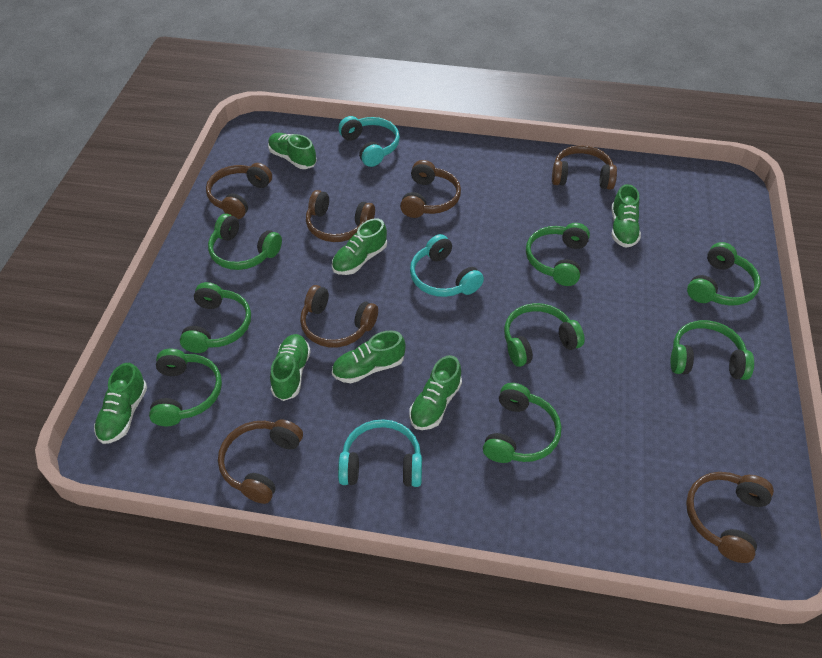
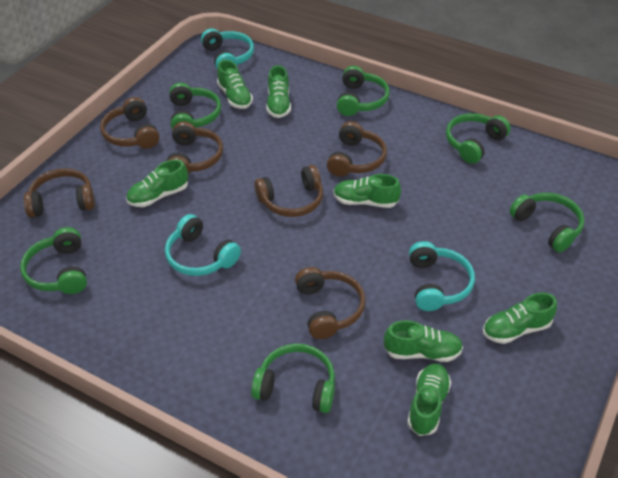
brown headphones: 7 -> 6
green headphones: 8 -> 6

